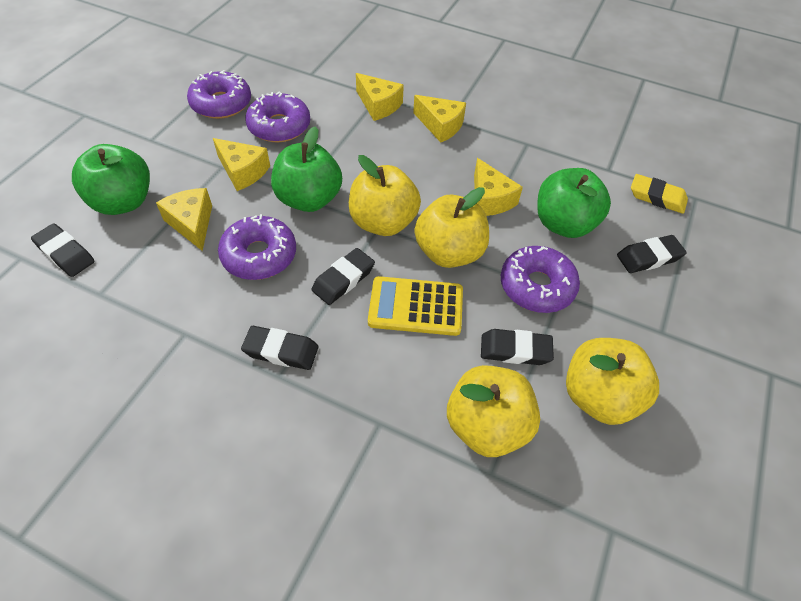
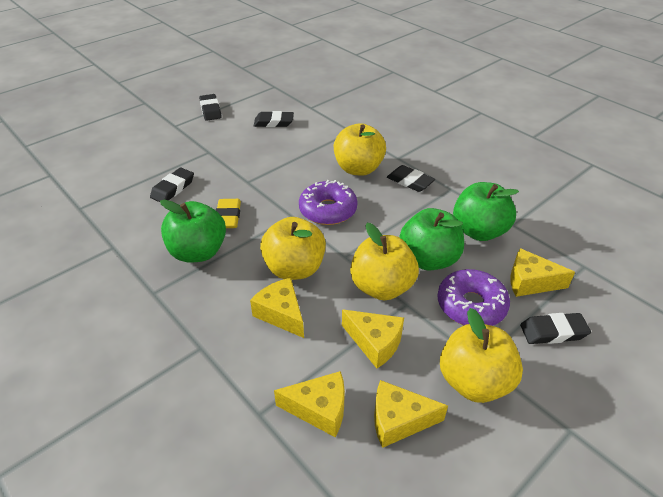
purple donut: 4 -> 2
yellow calculator: 1 -> 0

